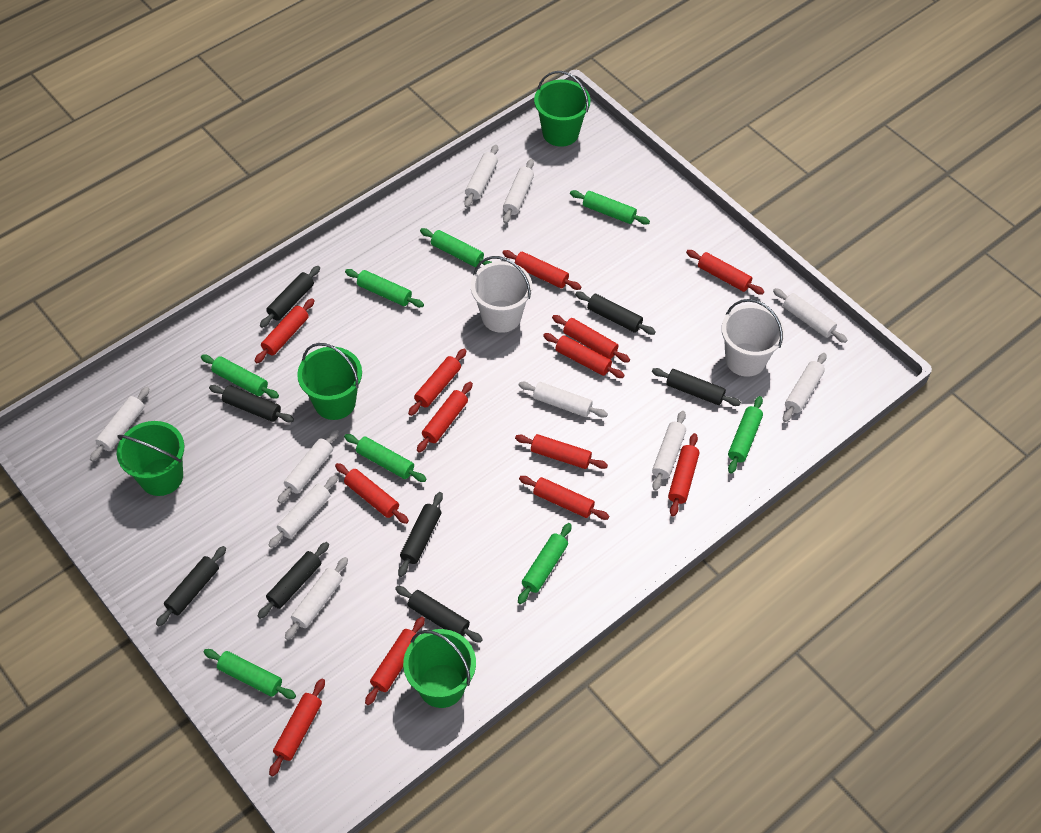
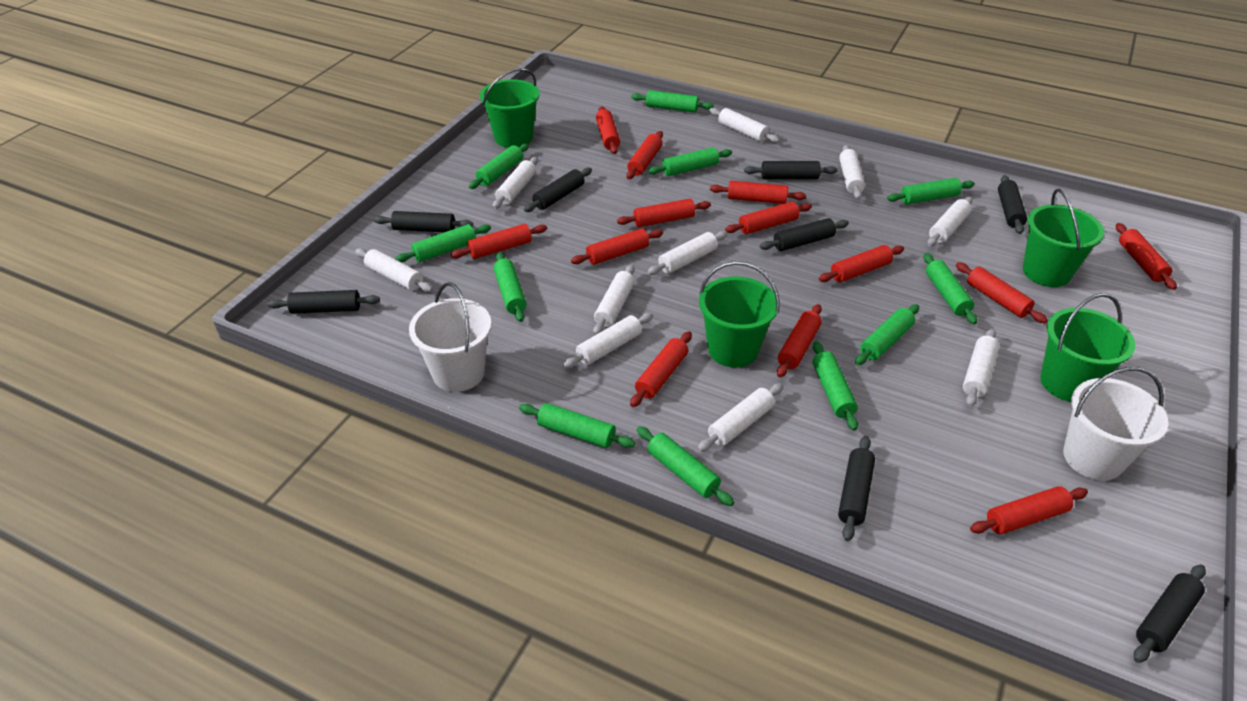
green rolling pin: 8 -> 11

